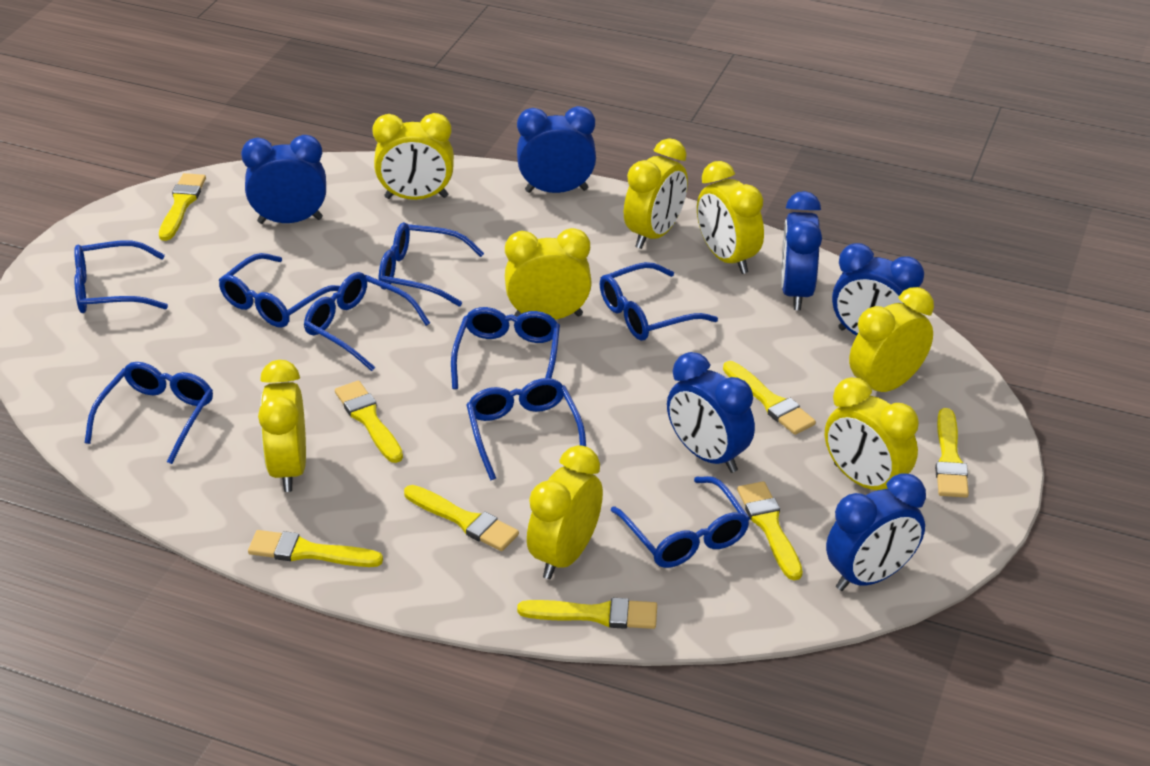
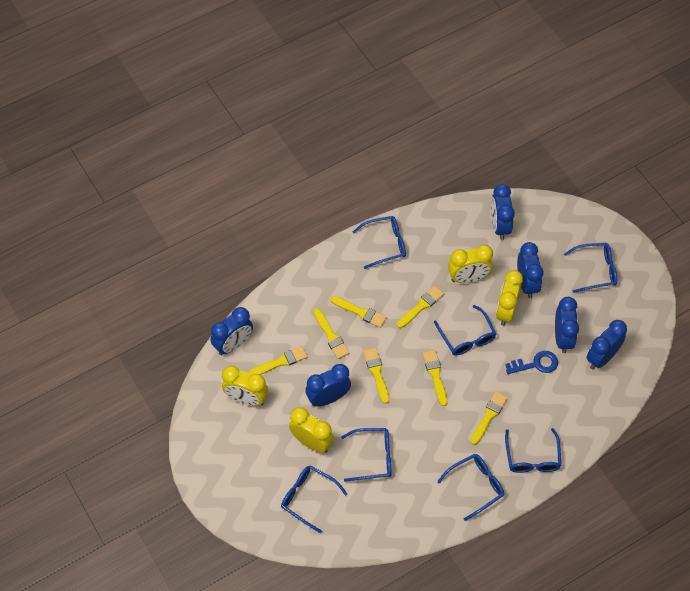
blue glasses: 9 -> 7
blue key: 0 -> 1
yellow brush: 8 -> 7
yellow clock: 8 -> 4

